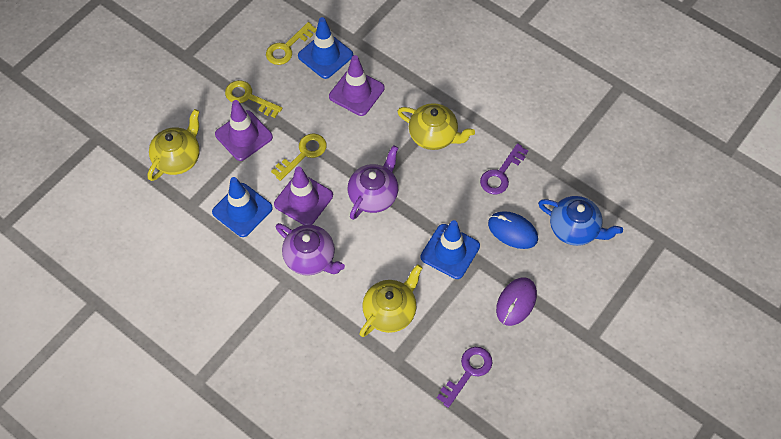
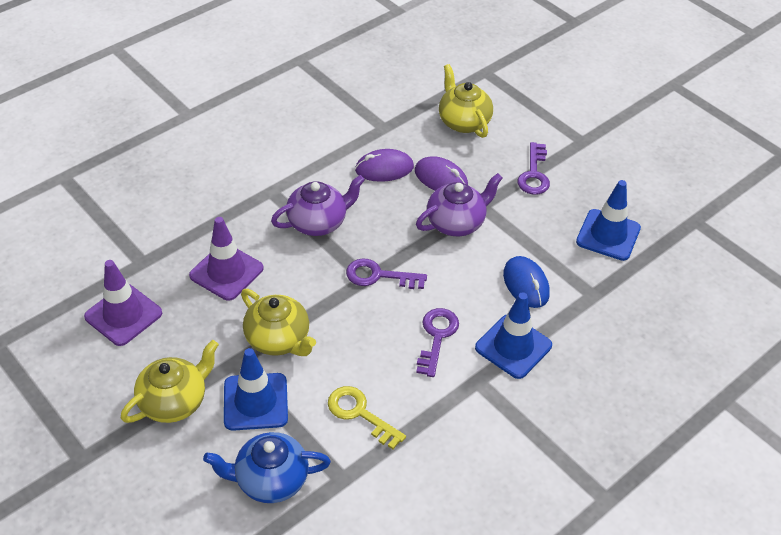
purple key: 2 -> 3
purple mouse: 1 -> 2
purple traffic cone: 3 -> 2
yellow key: 3 -> 1

